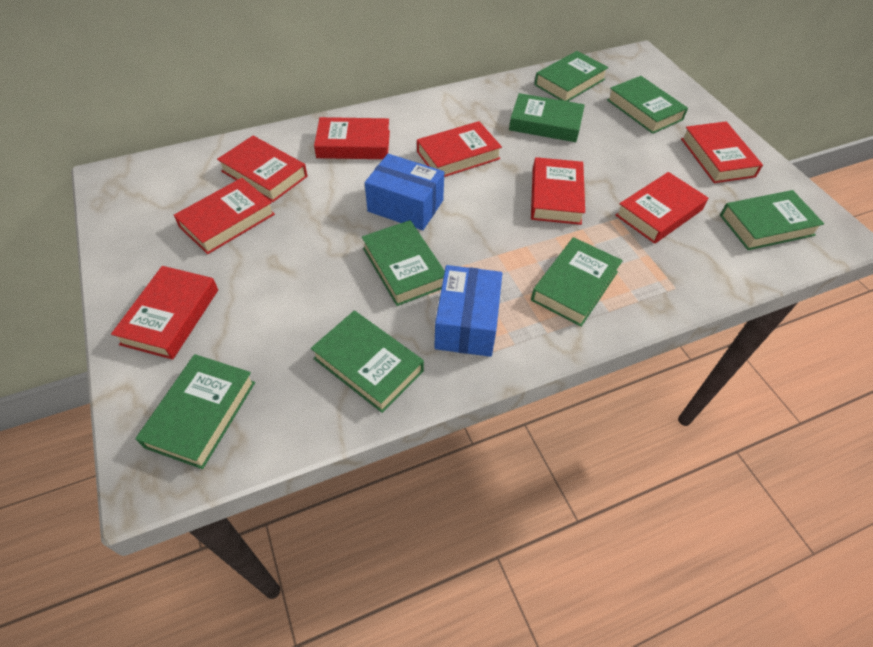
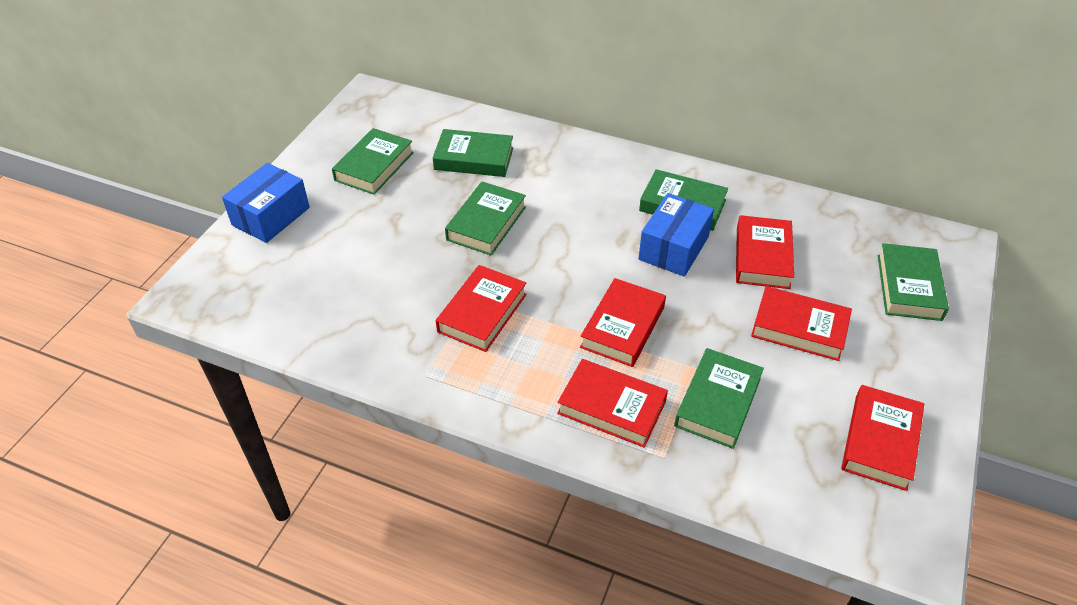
green book: 8 -> 6
red book: 8 -> 6

